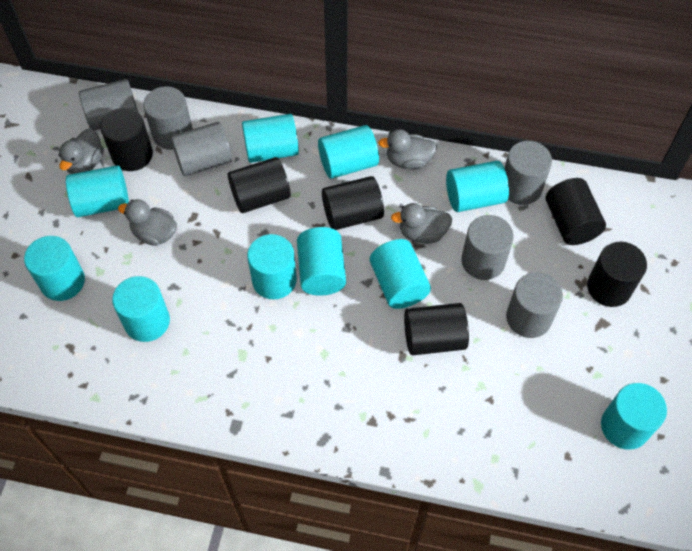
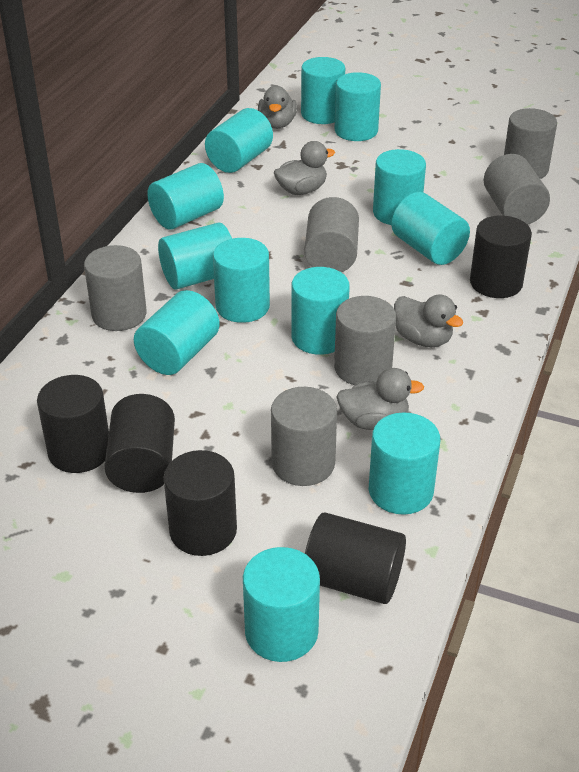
black cylinder: 6 -> 5
turquoise cylinder: 10 -> 12

